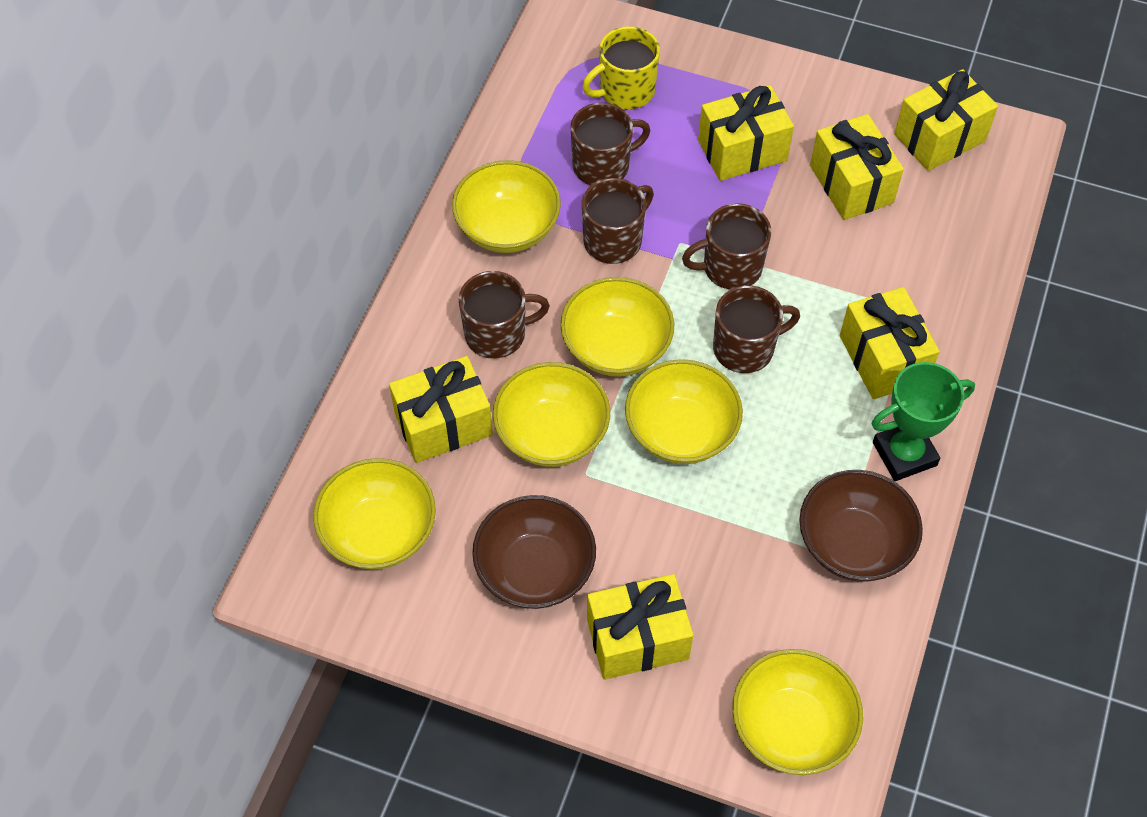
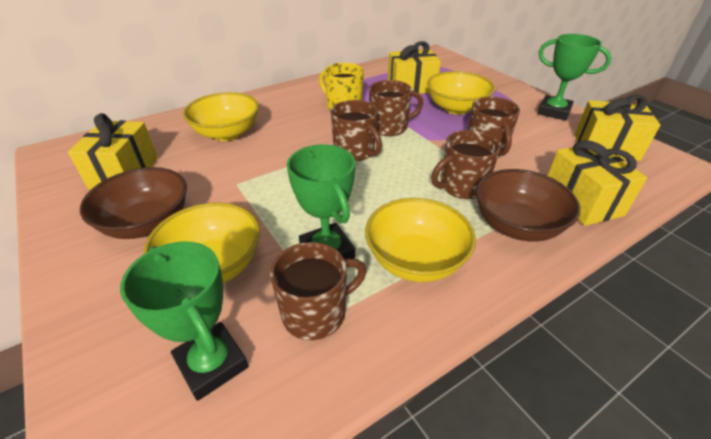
green trophy: 1 -> 3
yellow bowl: 6 -> 4
yellow gift: 6 -> 4

